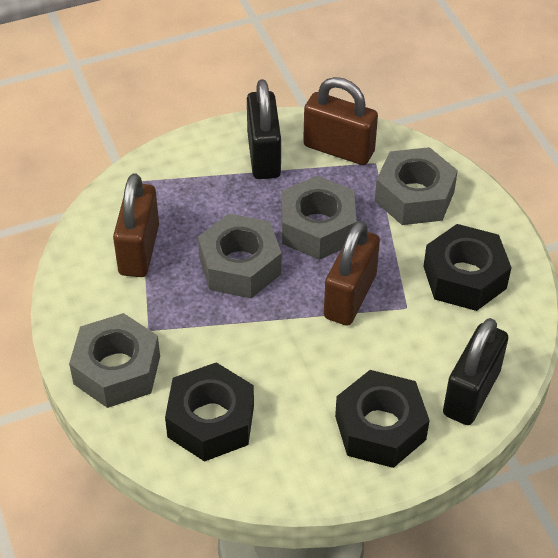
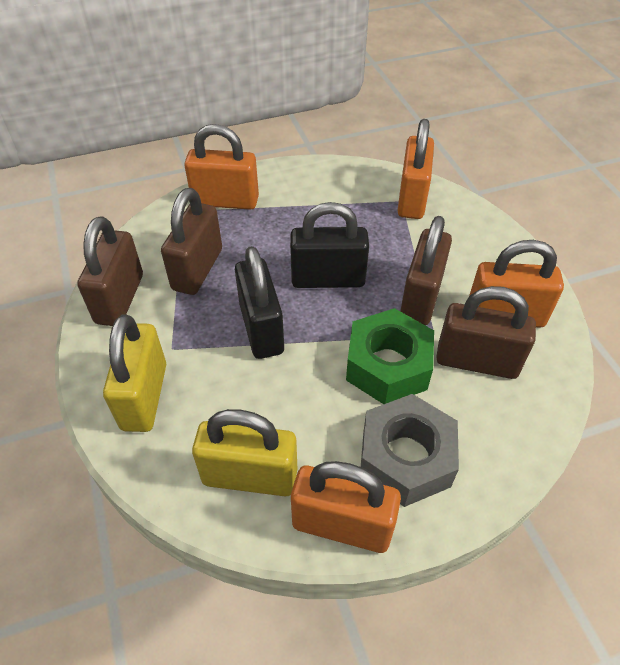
black nut: 3 -> 0
brown padlock: 3 -> 4
green nut: 0 -> 1
grey nut: 4 -> 1
orange padlock: 0 -> 4
yellow padlock: 0 -> 2

